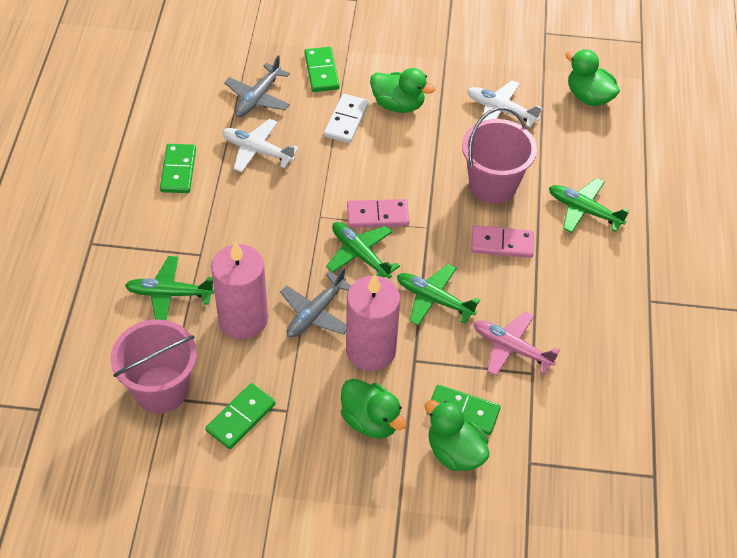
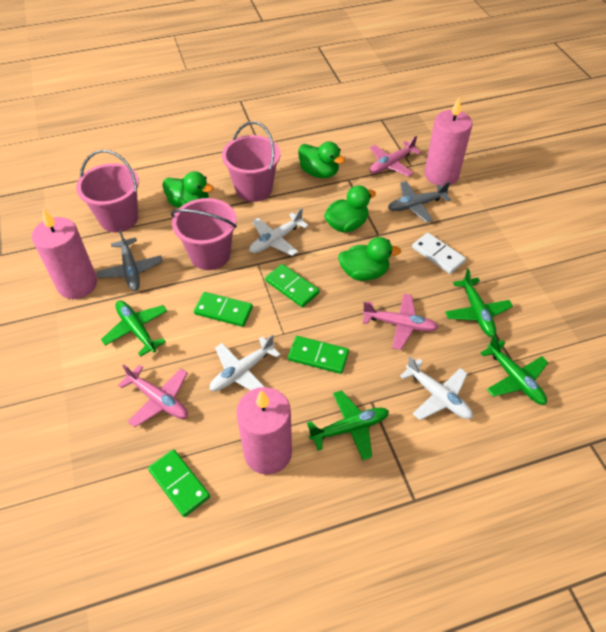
pink bucket: 2 -> 3
pink candle: 2 -> 3
pink domino: 2 -> 0
pink plane: 1 -> 3
white plane: 2 -> 3

